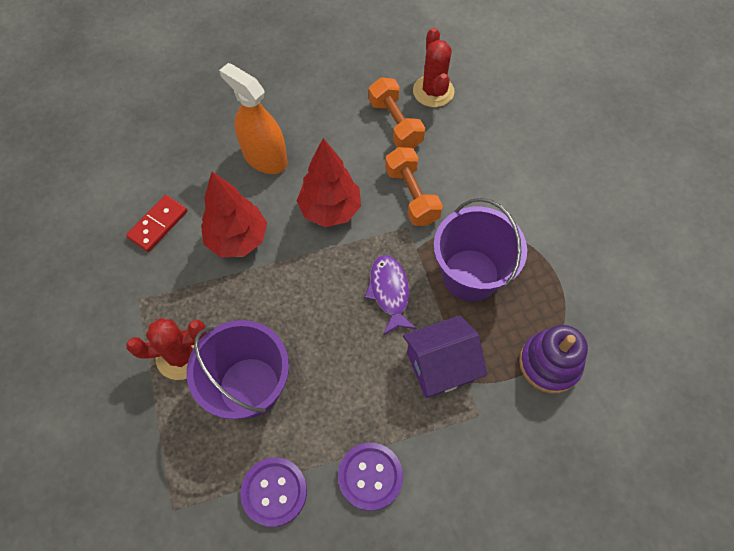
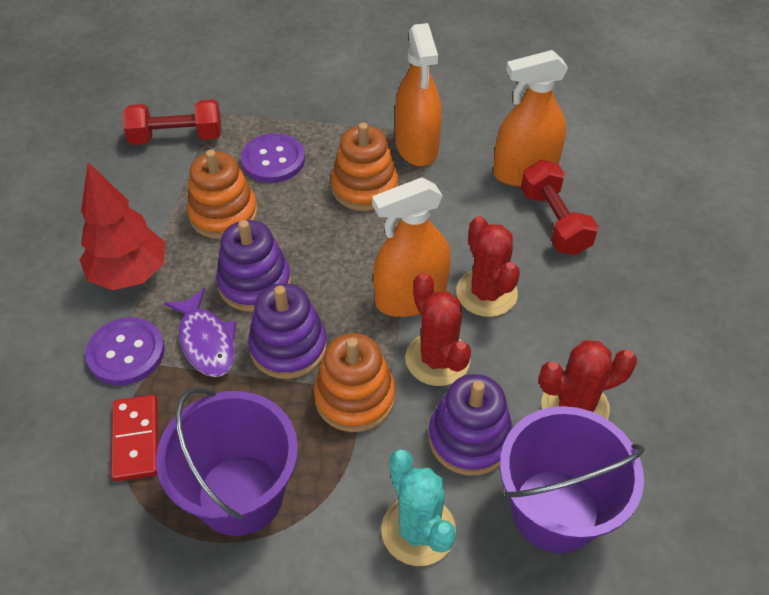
orange dumbbell: 2 -> 0
orange spray bottle: 1 -> 3
orange stacking toy: 0 -> 3
purple house: 1 -> 0
purple stacking toy: 1 -> 3
red cactus: 2 -> 3
red dumbbell: 0 -> 2
red tree: 2 -> 1
turquoise cactus: 0 -> 1

